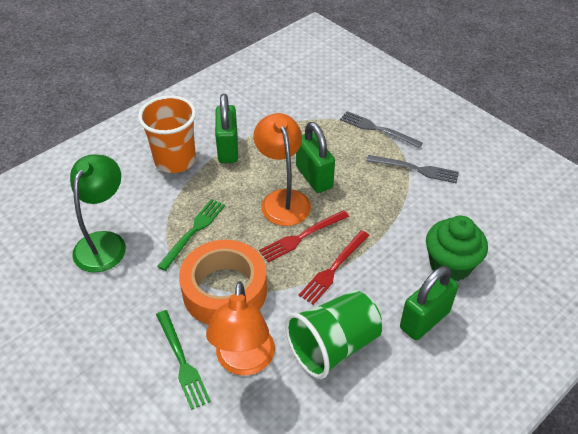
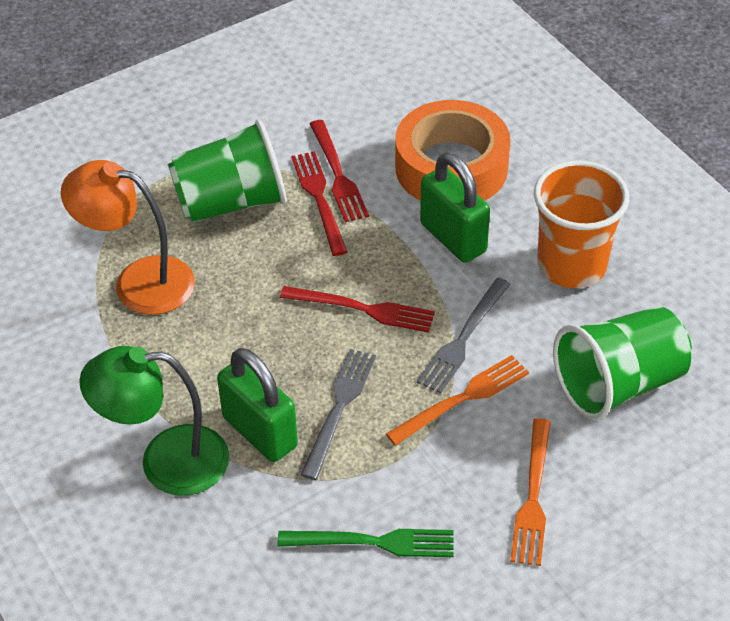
green cup: 1 -> 2
green cupcake: 1 -> 0
green fork: 2 -> 1
green padlock: 3 -> 2
orange fork: 0 -> 2
orange lamp: 2 -> 1
red fork: 2 -> 3

